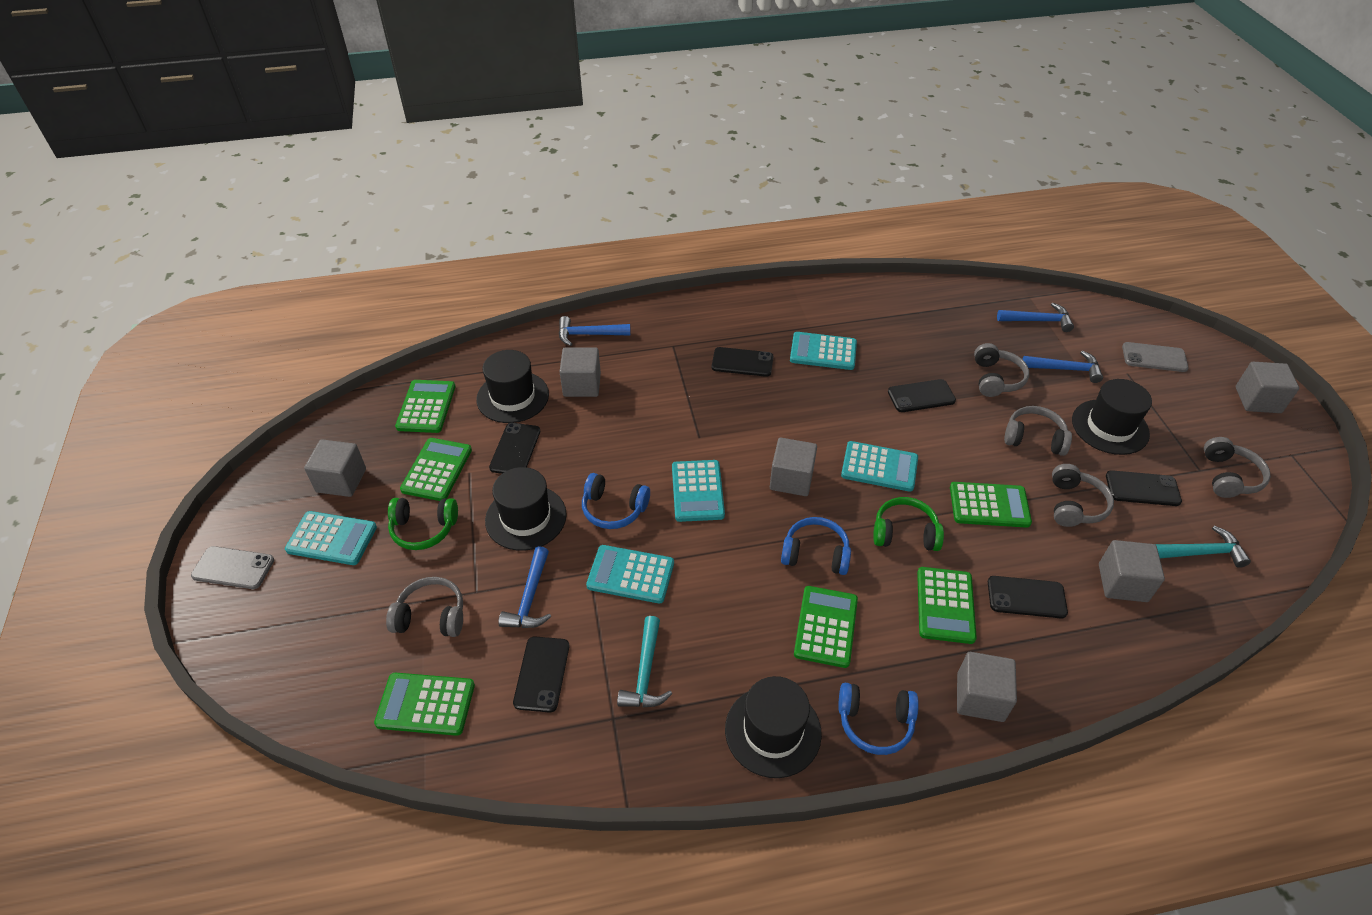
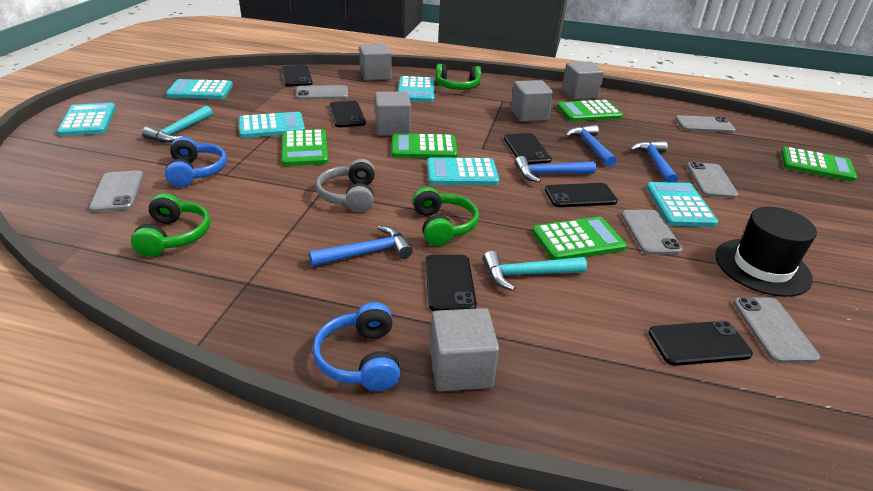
black hat: 4 -> 1
blue headphones: 3 -> 2
green calculator: 6 -> 5
green headphones: 2 -> 3
grey cube: 6 -> 5
grey headphones: 5 -> 1
grey phone: 2 -> 6
turquoise calculator: 5 -> 6

